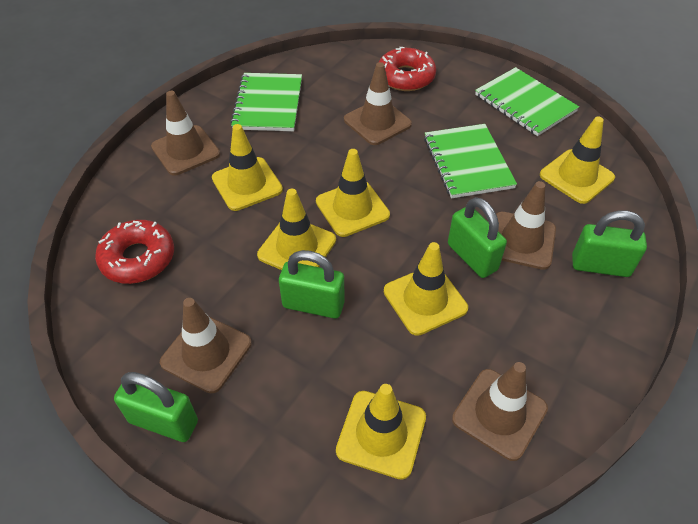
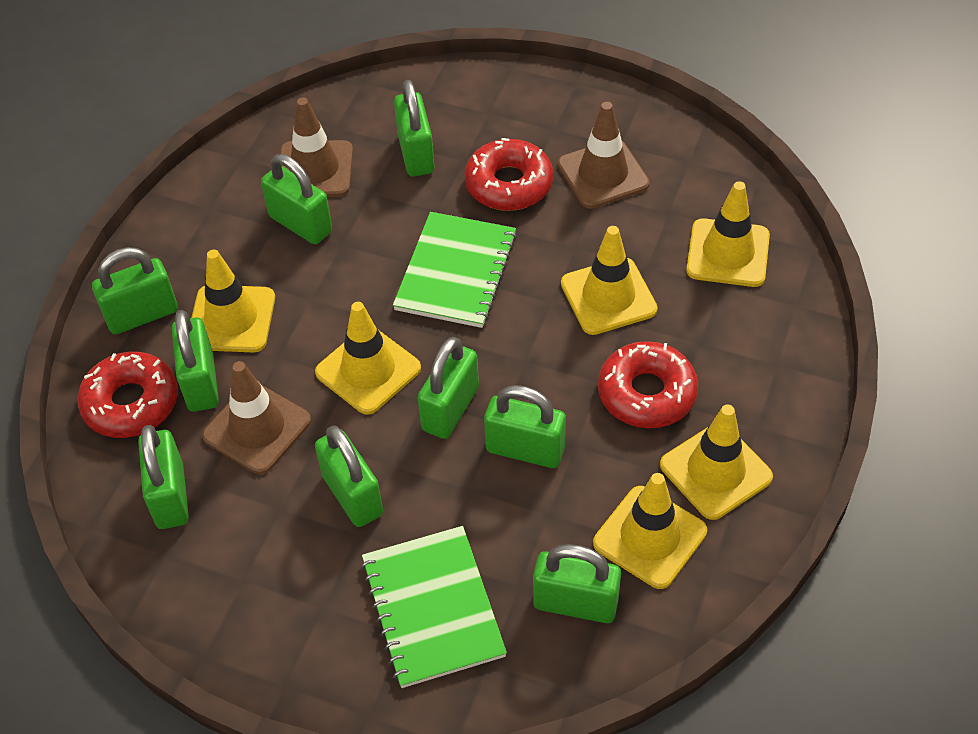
brown traffic cone: 5 -> 3
green notebook: 3 -> 2
green padlock: 4 -> 9
red donut: 2 -> 3

